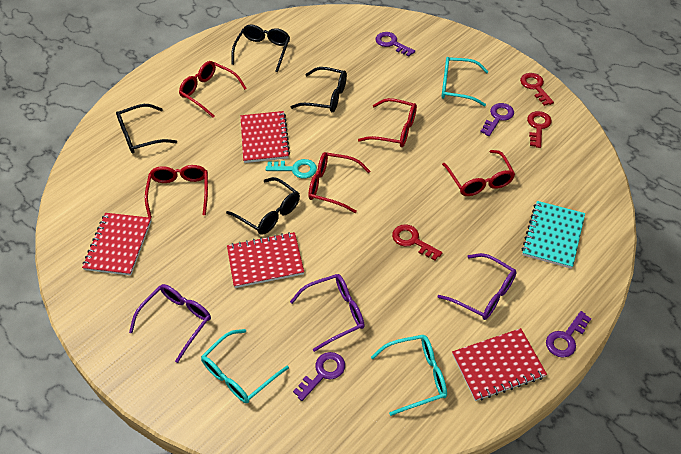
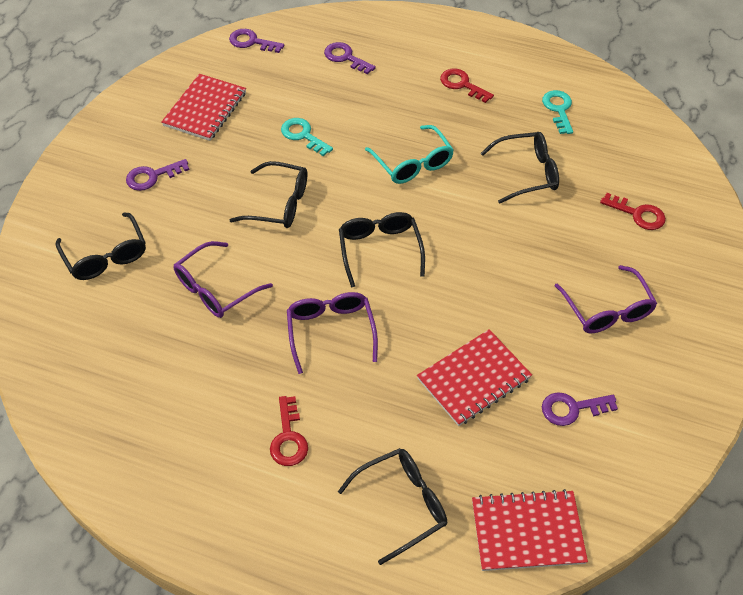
black glasses: 4 -> 5
red glasses: 5 -> 0
red notebook: 4 -> 3
turquoise glasses: 3 -> 1
turquoise key: 1 -> 2
turquoise notebook: 1 -> 0

